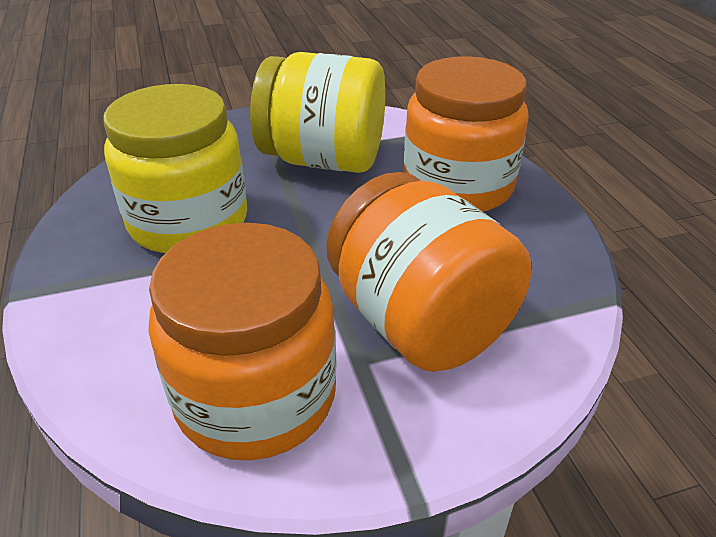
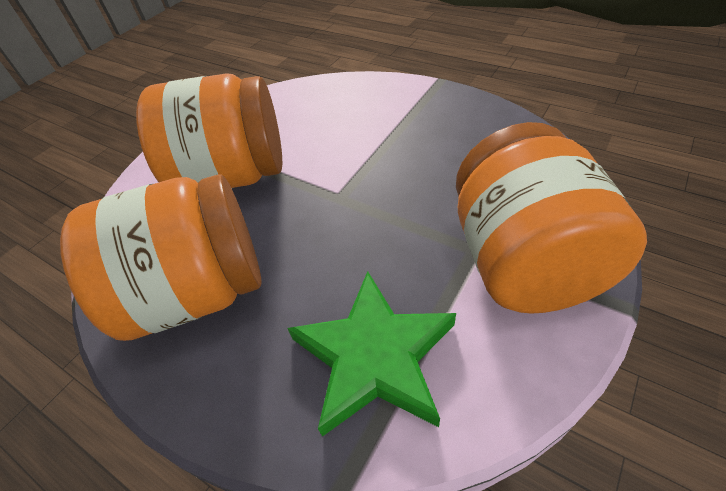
green star: 0 -> 1
yellow jar: 2 -> 0

